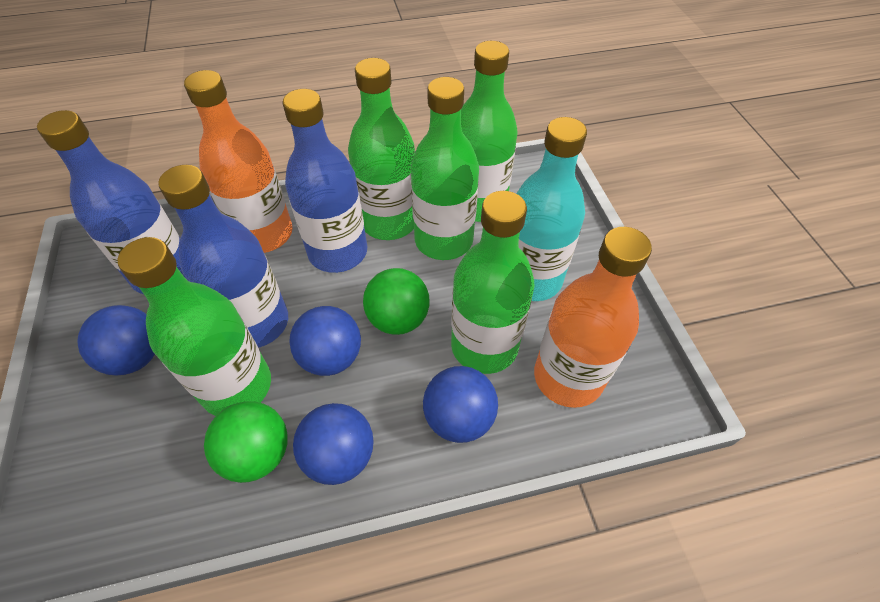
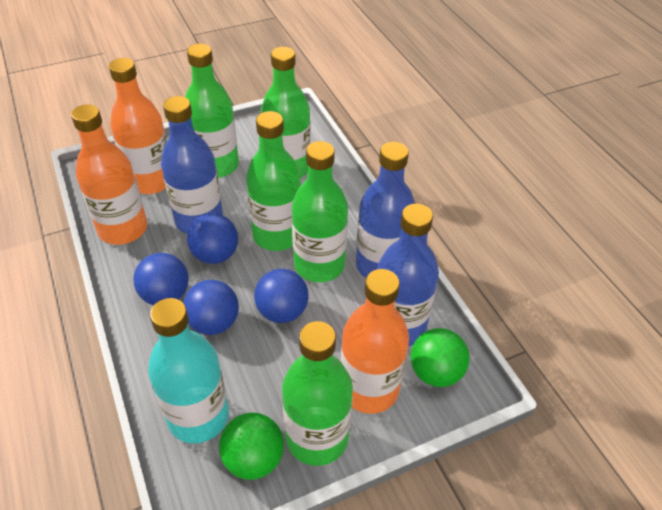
orange bottle: 2 -> 3

